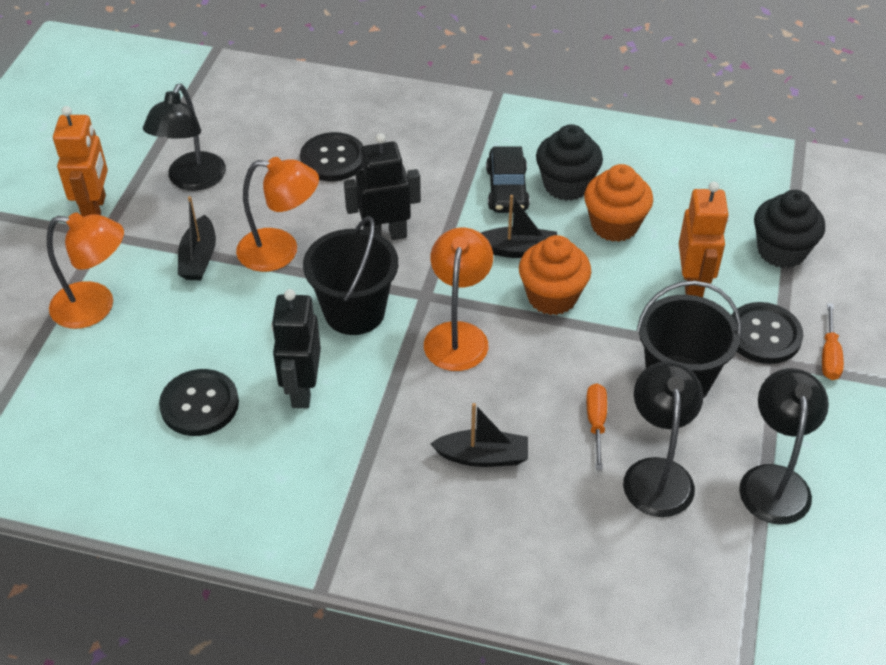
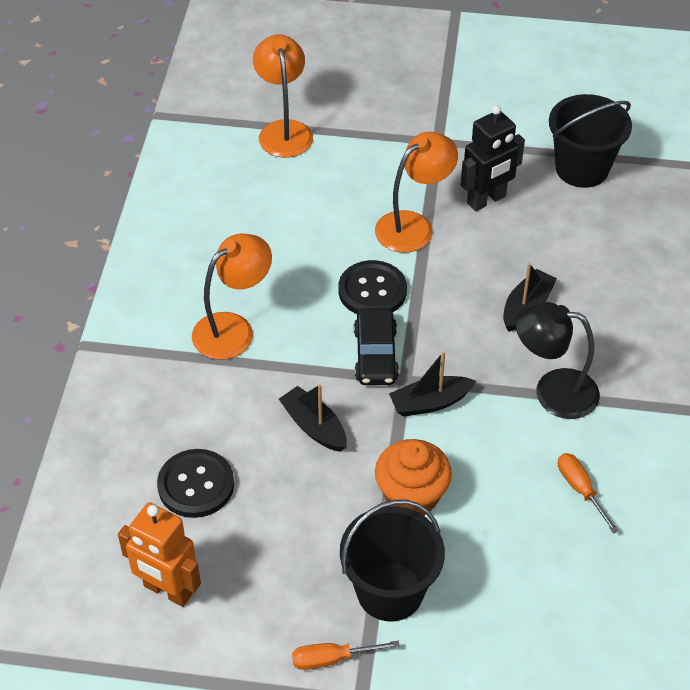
black button: 3 -> 2
black cupcake: 2 -> 0
black lamp: 3 -> 1
black robot: 2 -> 1
orange cupcake: 2 -> 1
orange robot: 2 -> 1

